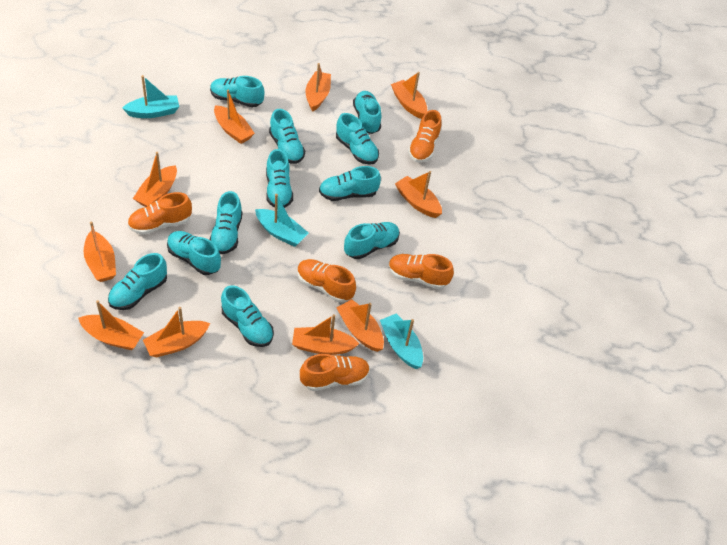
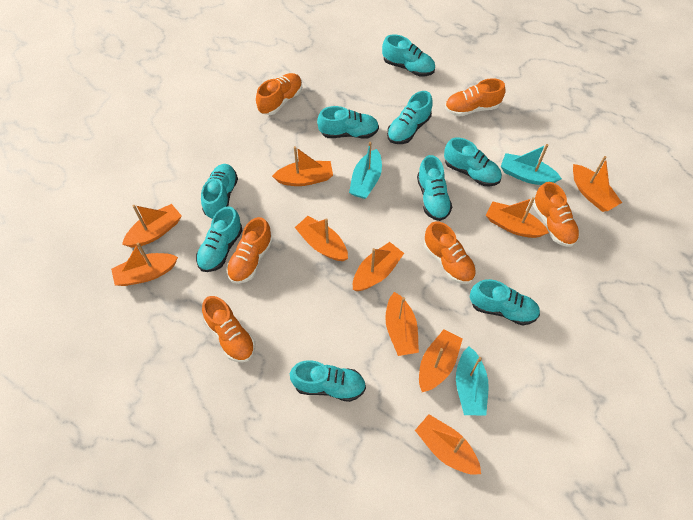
orange shoe: 5 -> 6
turquoise shoe: 11 -> 9

